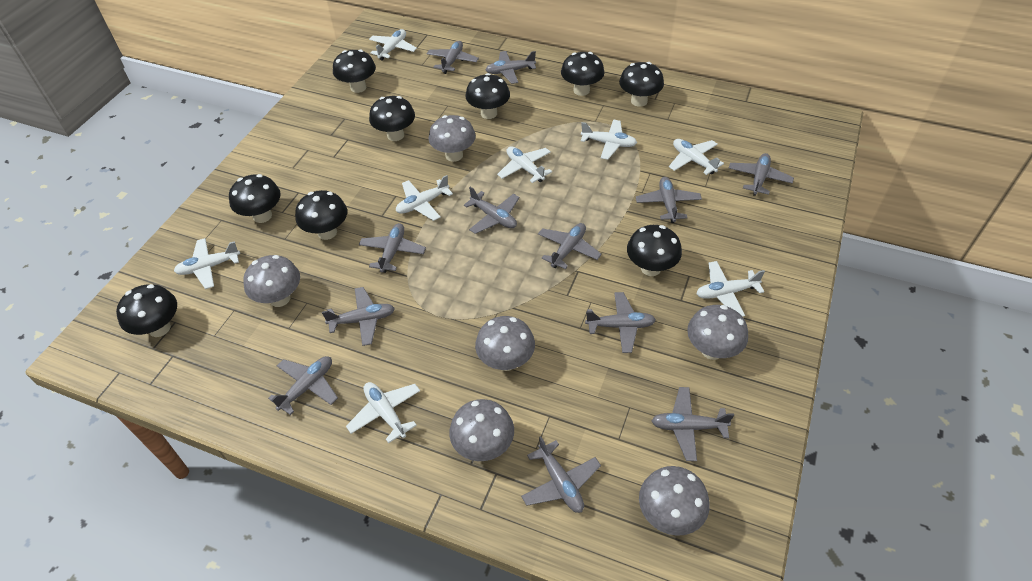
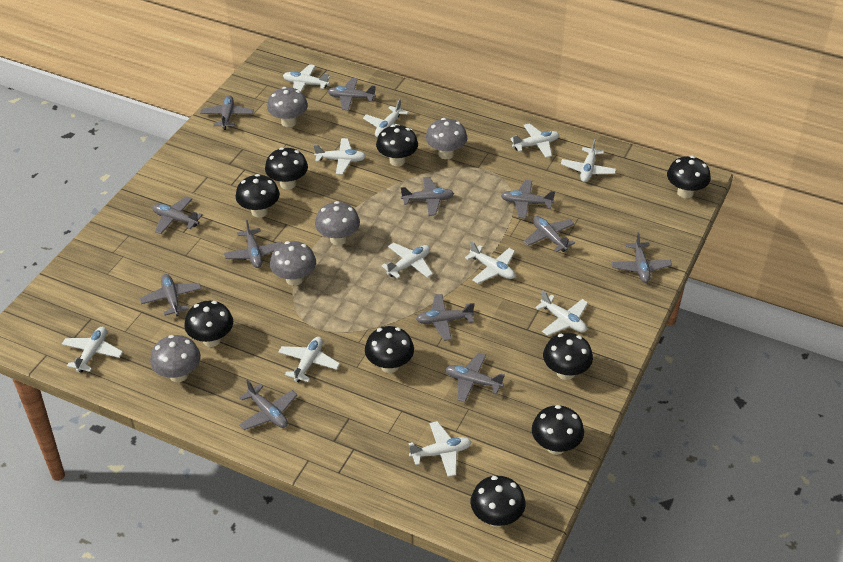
grey mushroom: 6 -> 5
white plane: 8 -> 11

